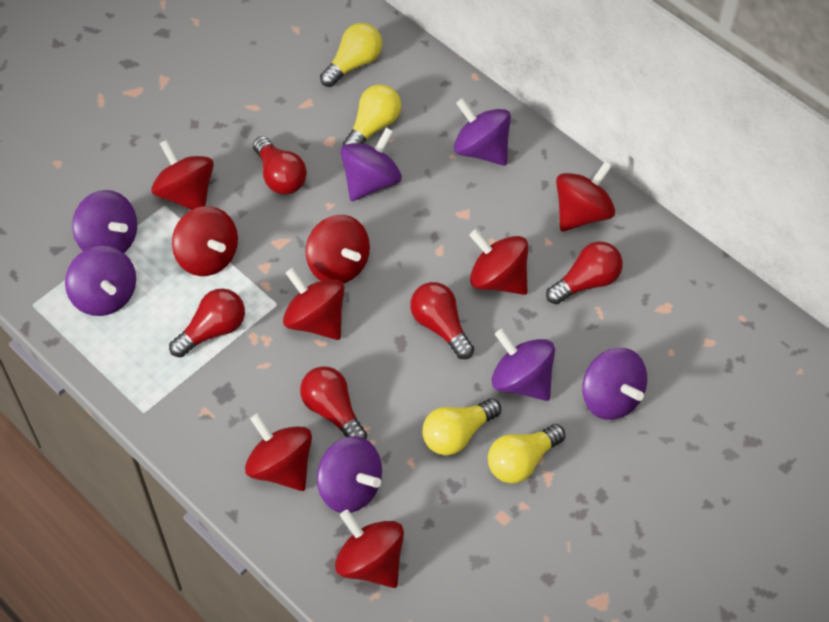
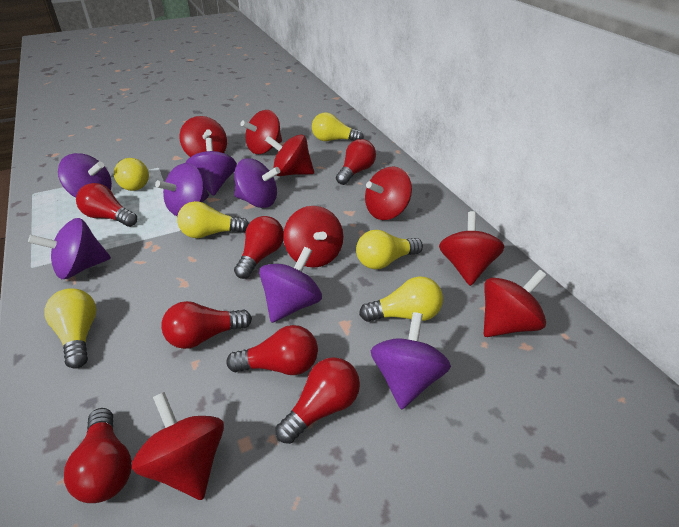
red light bulb: 5 -> 7
yellow light bulb: 4 -> 6

